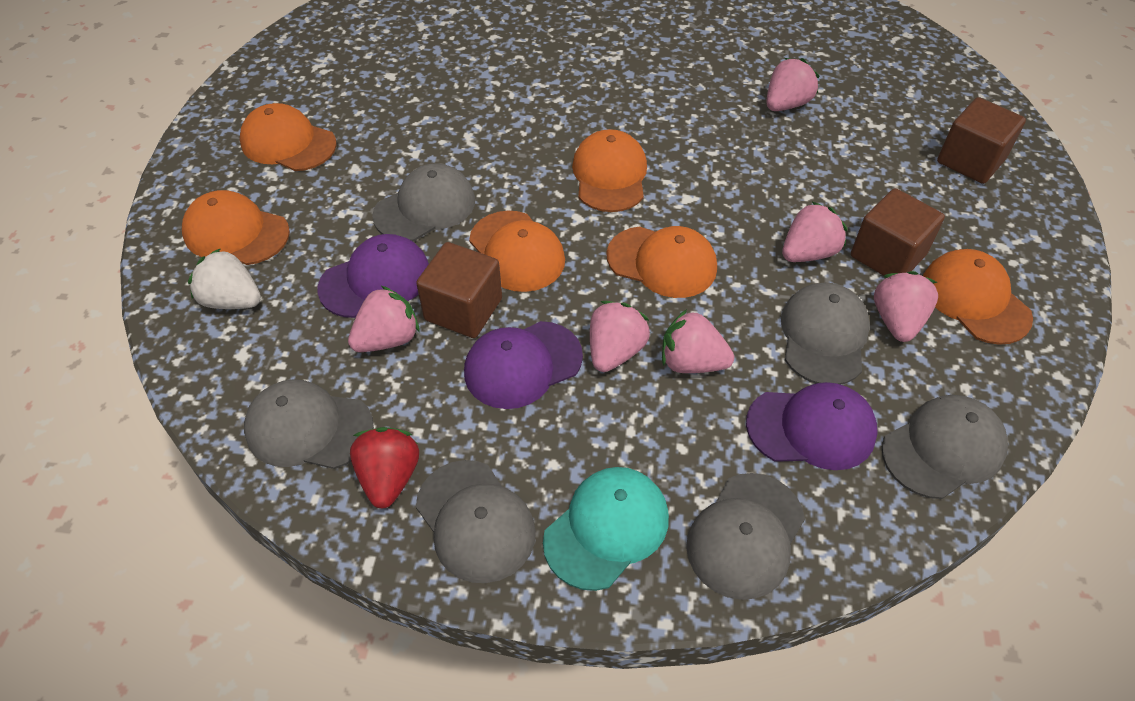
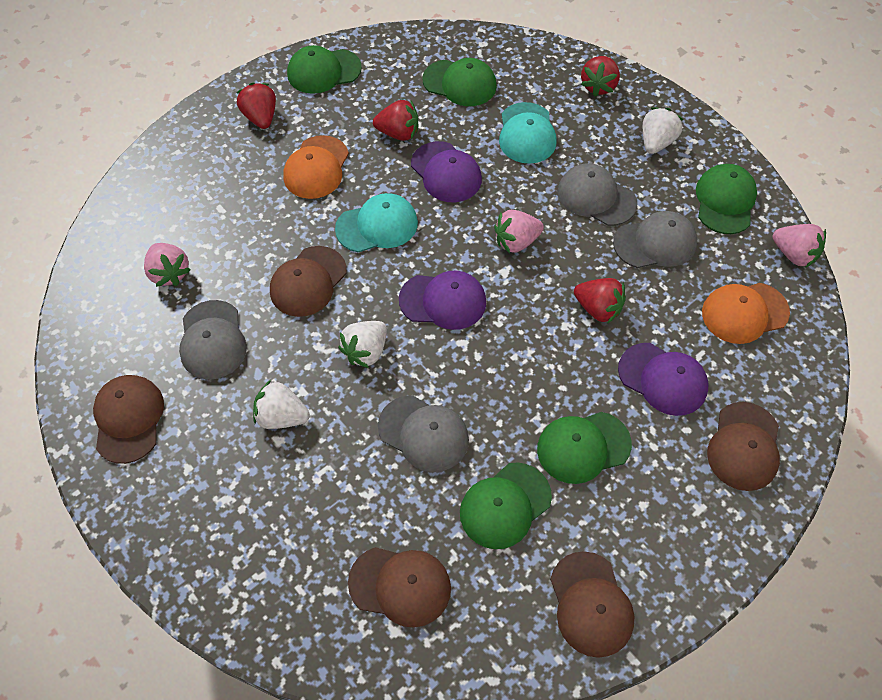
brown cap: 0 -> 5
brown cube: 3 -> 0
green cap: 0 -> 5
grey cap: 6 -> 4
orange cap: 6 -> 2
pink strawberry: 6 -> 3
red strawberry: 1 -> 4
turquoise cap: 1 -> 2
white strawberry: 1 -> 3

